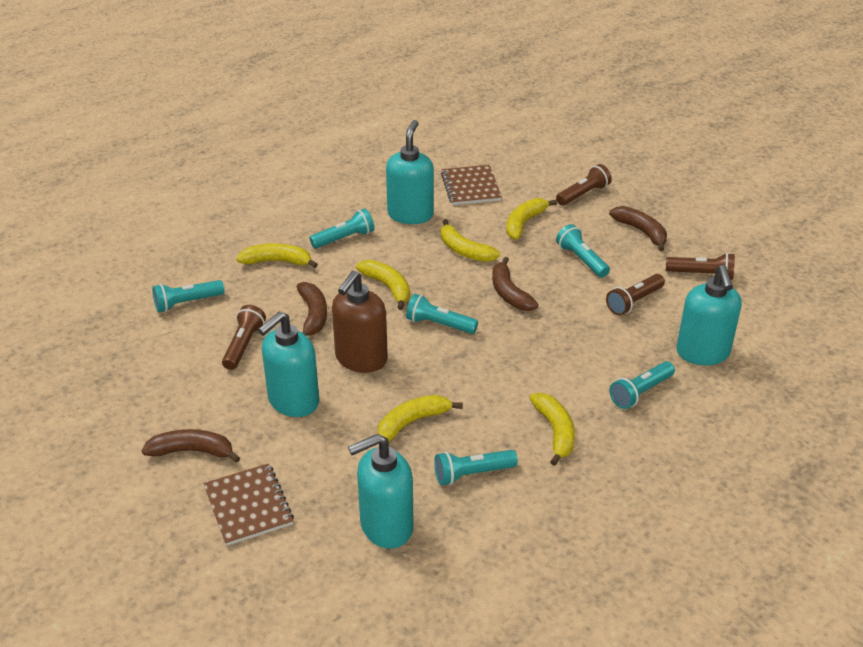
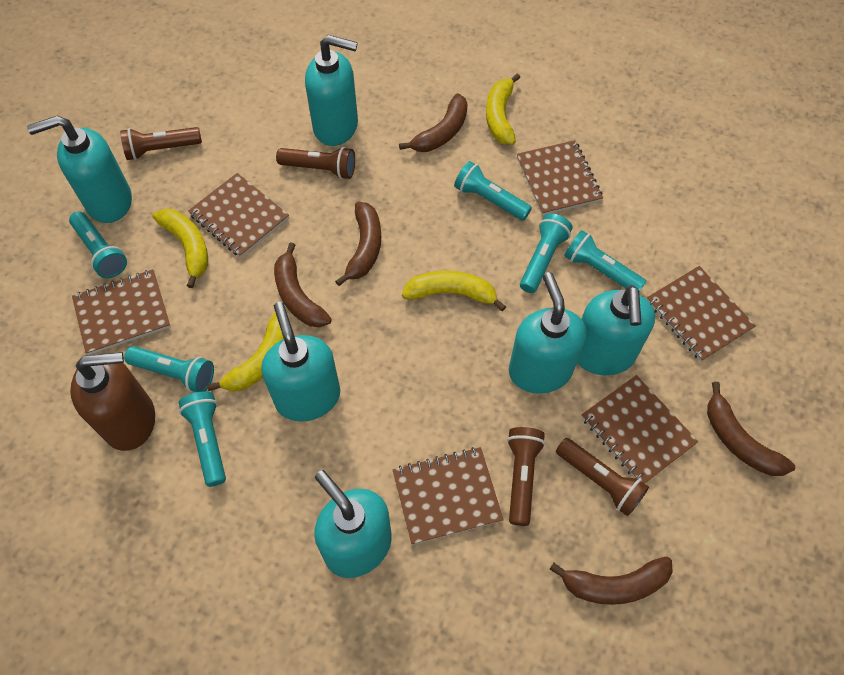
brown banana: 4 -> 5
brown notebook: 2 -> 6
turquoise soap dispenser: 4 -> 6
yellow banana: 6 -> 4

